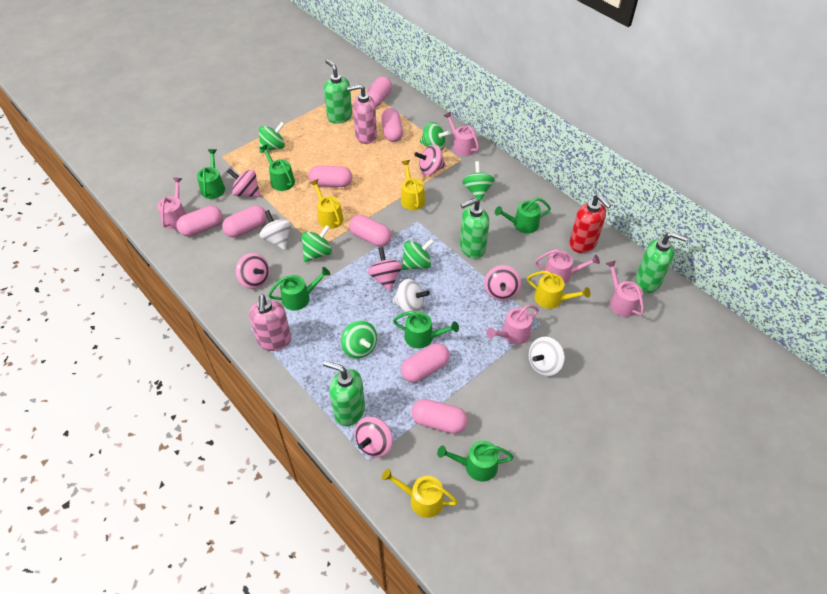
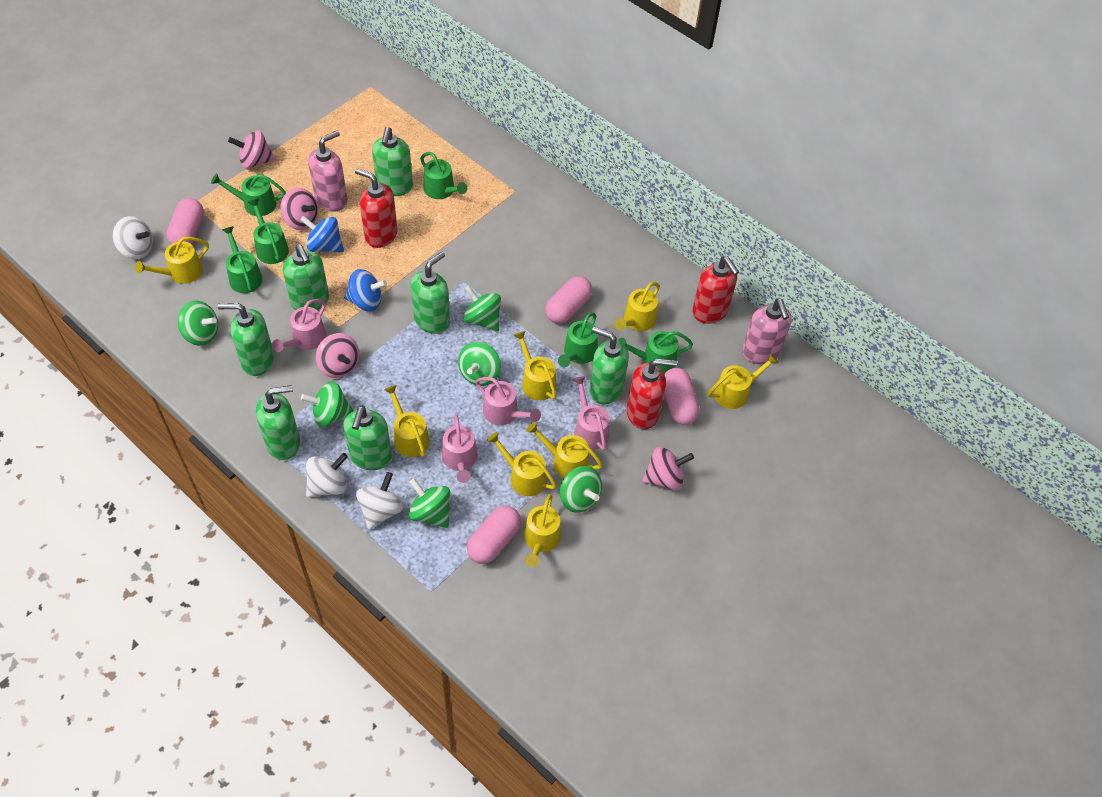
blue spinning top: 0 -> 2
green soap dispenser: 4 -> 7
pink capsule: 8 -> 4
pink spinning top: 6 -> 4
pink watering can: 5 -> 4
red soap dispenser: 1 -> 3
yellow watering can: 4 -> 8

